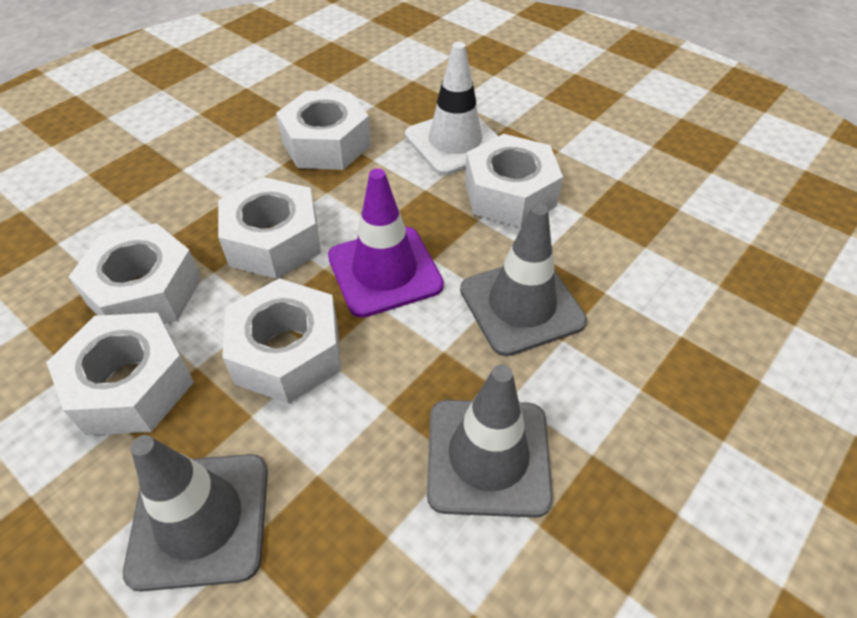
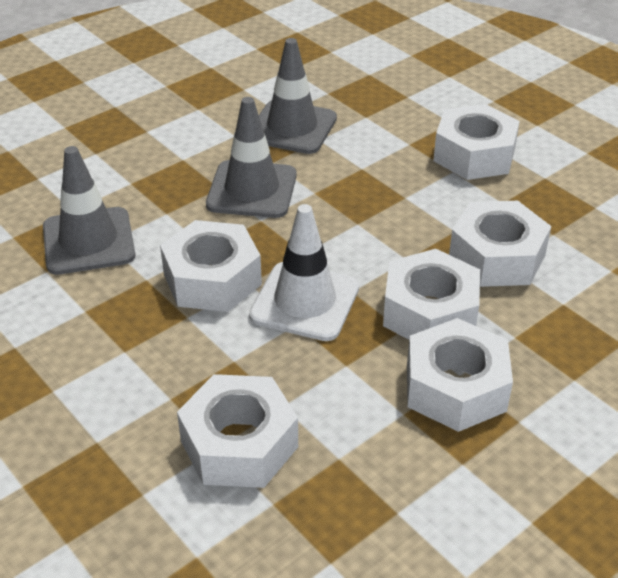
purple traffic cone: 1 -> 0

